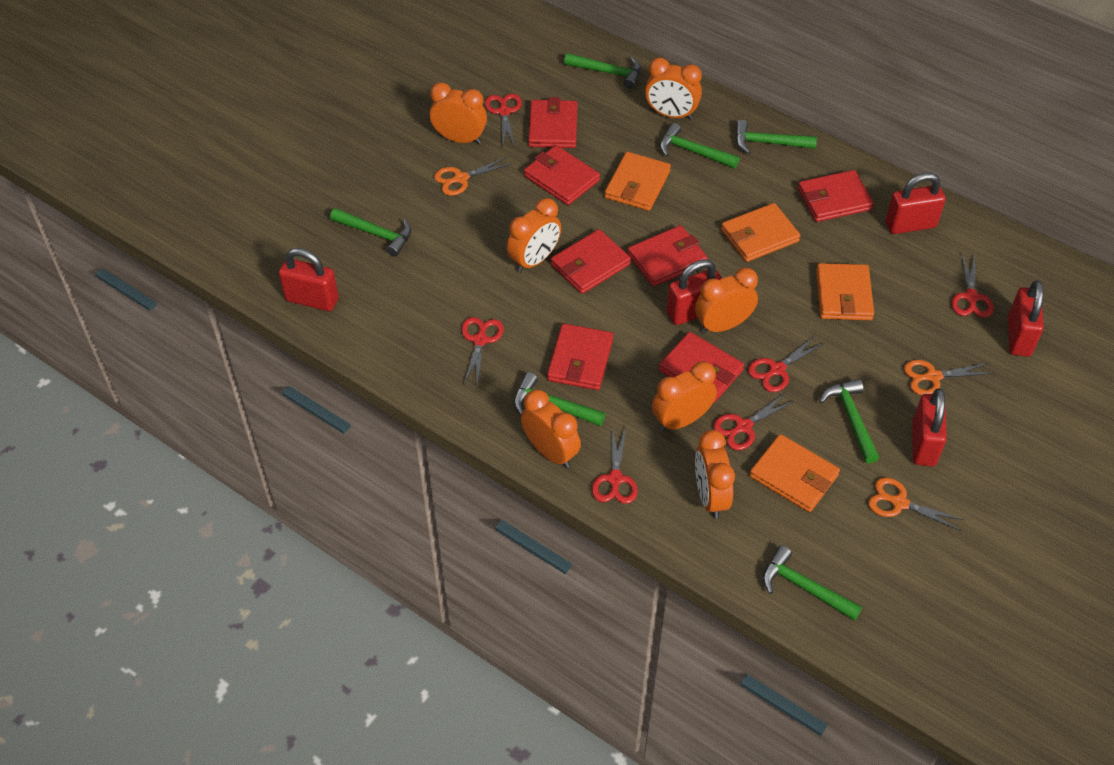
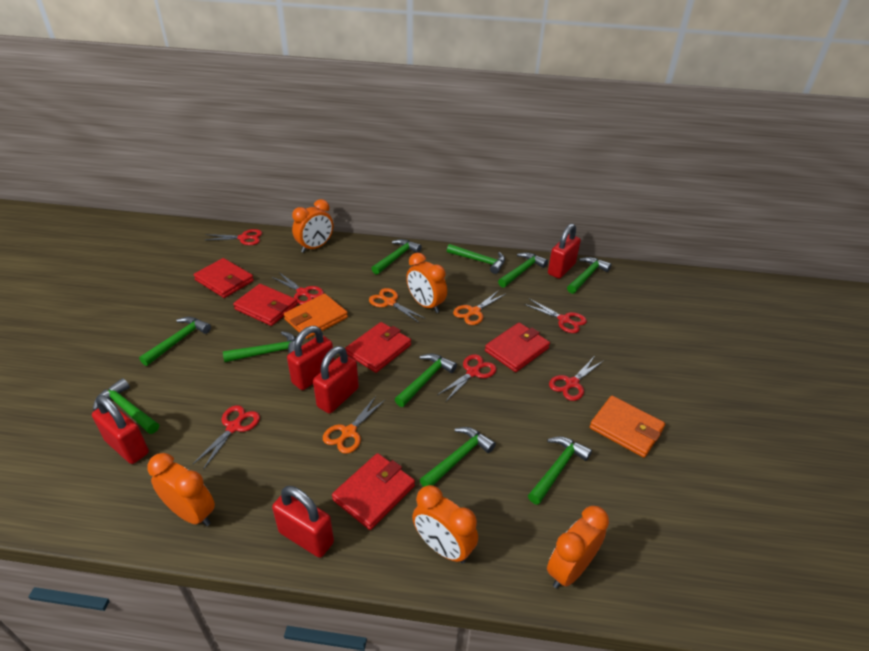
green hammer: 7 -> 10
orange clock: 7 -> 5
orange wallet: 4 -> 2
red wallet: 7 -> 5

